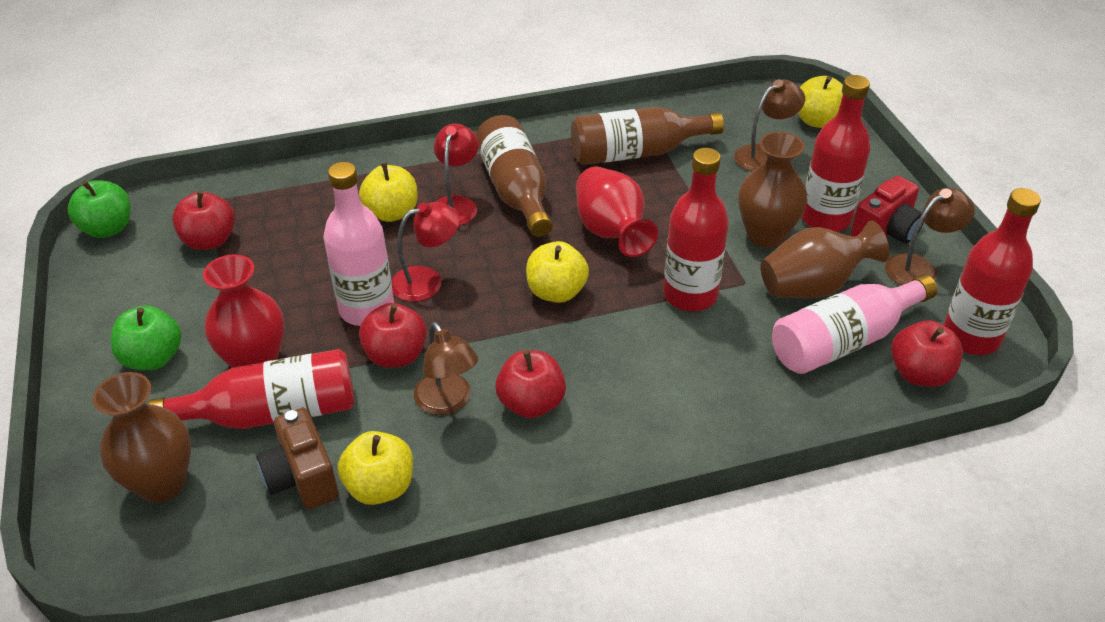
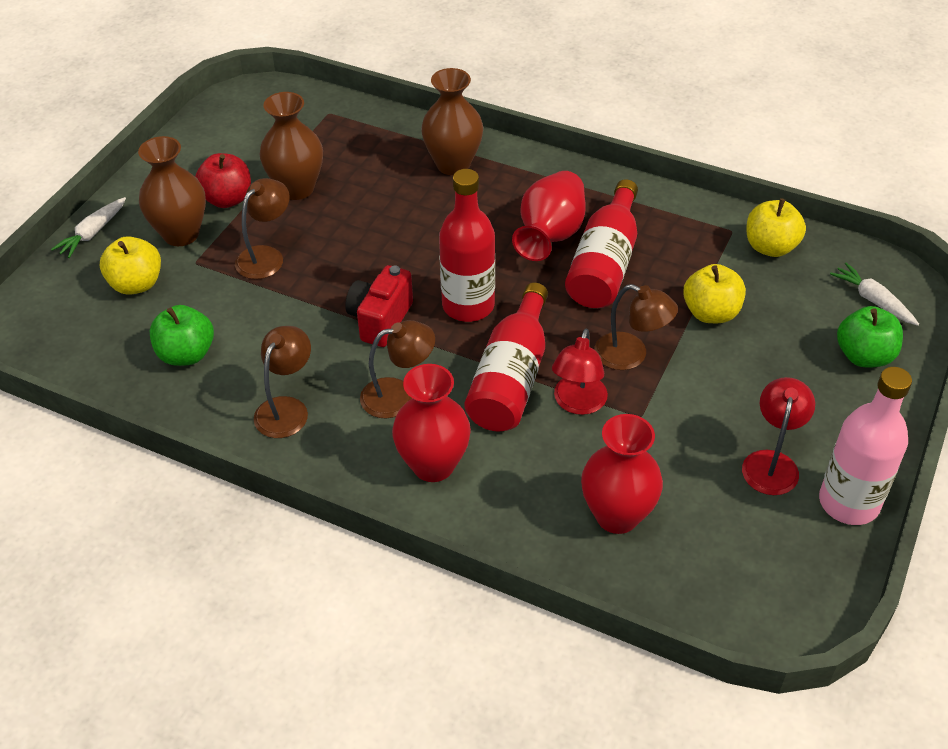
brown bottle: 2 -> 0
brown camera: 1 -> 0
brown lamp: 3 -> 4
pink bottle: 2 -> 1
red apple: 4 -> 1
red bottle: 4 -> 3
red vase: 2 -> 3
white carrot: 0 -> 2
yellow apple: 4 -> 3

